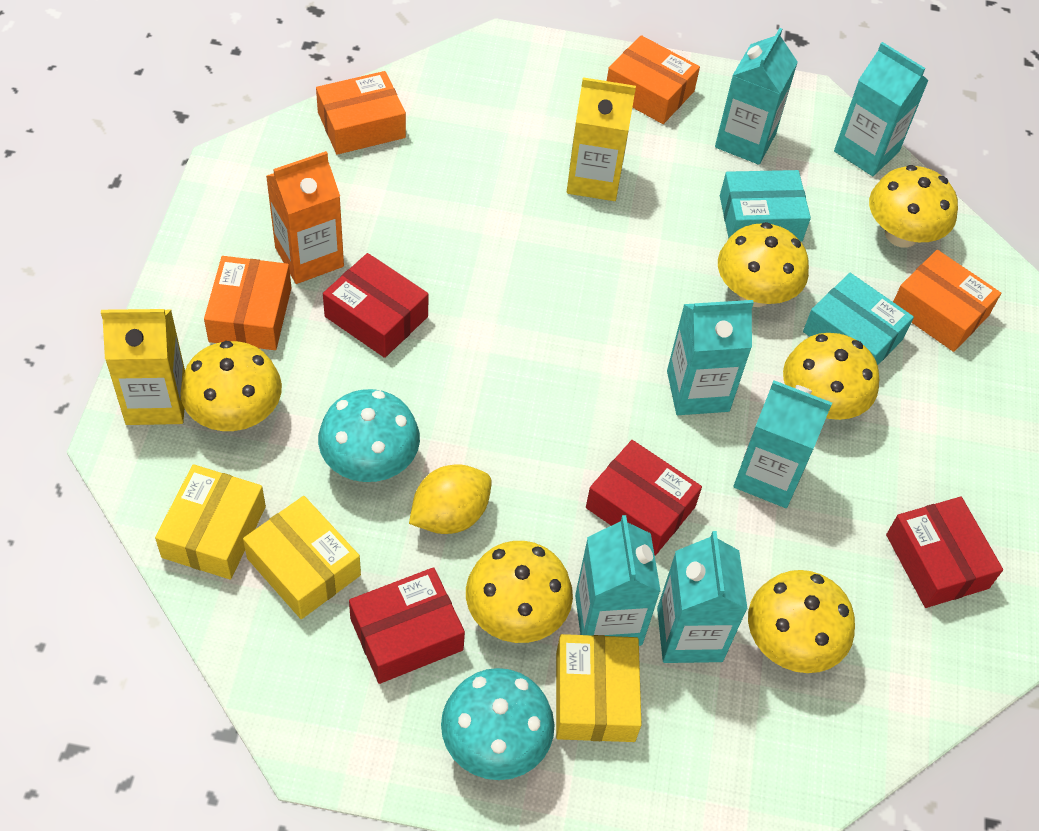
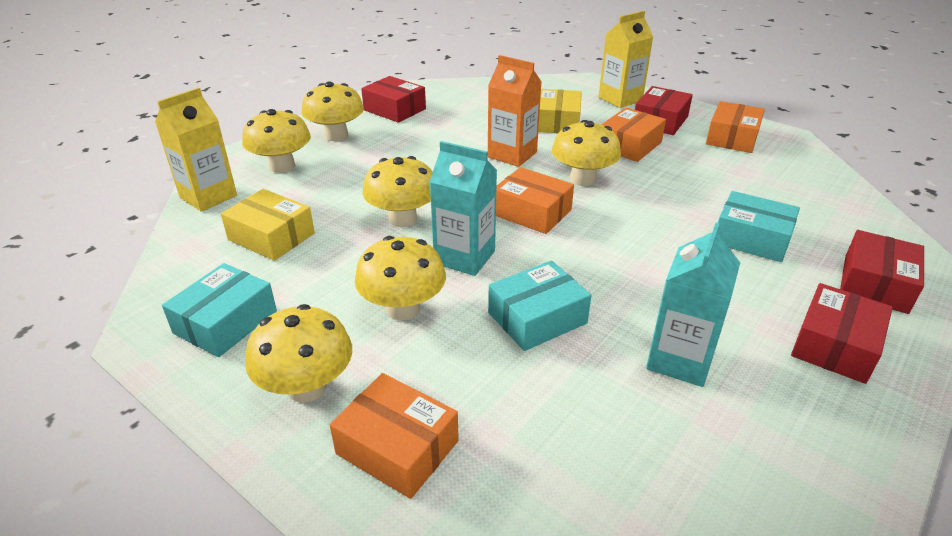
turquoise box: 2 -> 3
turquoise carton: 6 -> 2
turquoise mushroom: 2 -> 0
yellow box: 3 -> 2
yellow lemon: 1 -> 0

